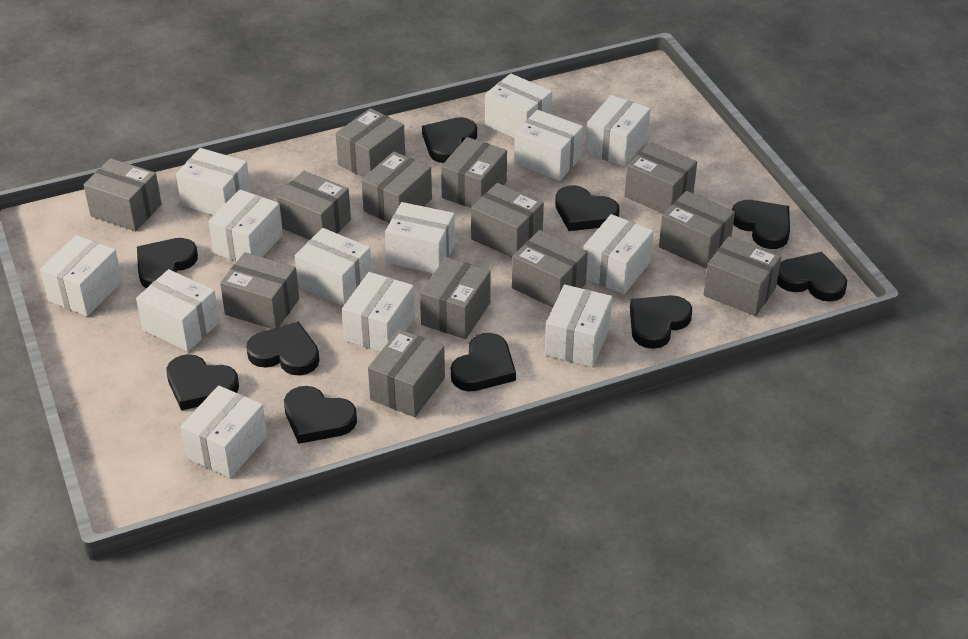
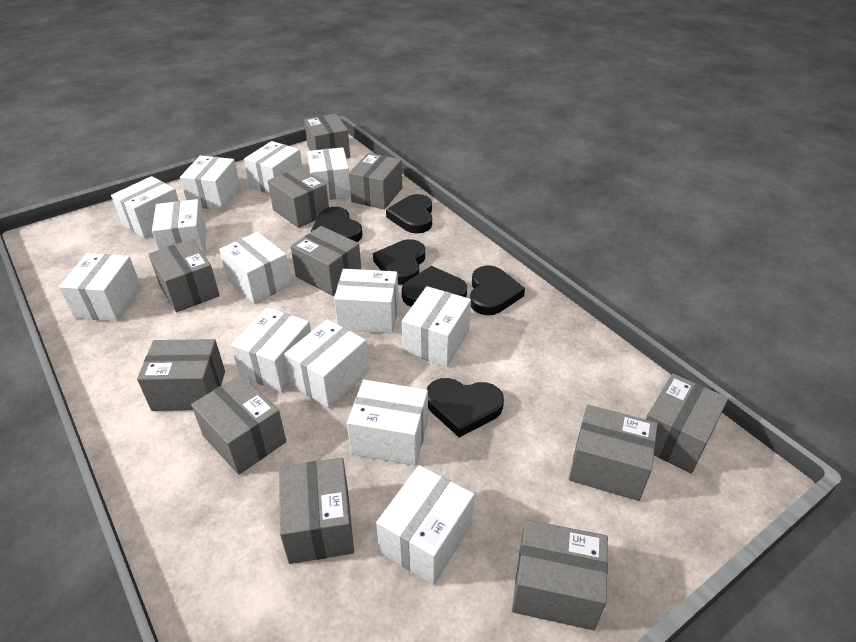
black heart: 10 -> 6
grey box: 13 -> 11

